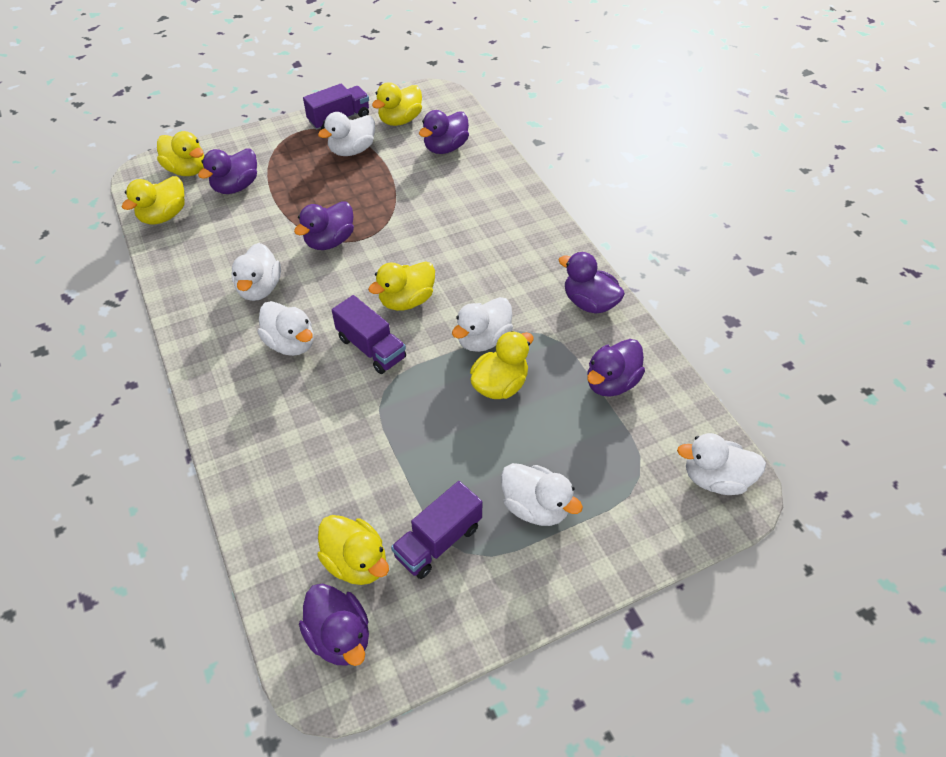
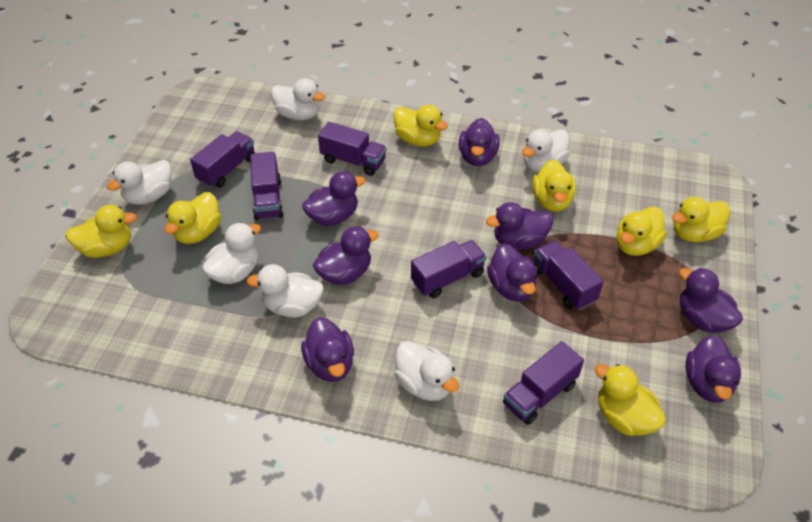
purple duck: 6 -> 8
purple truck: 3 -> 6
yellow duck: 6 -> 7

